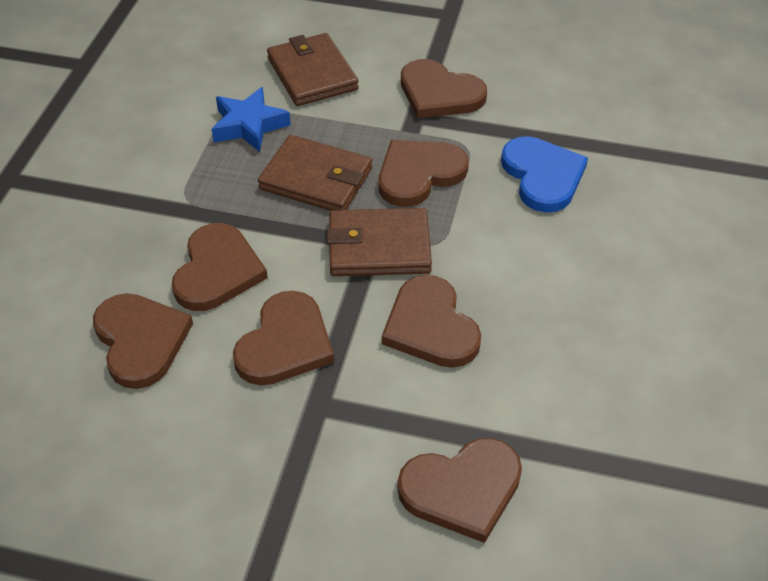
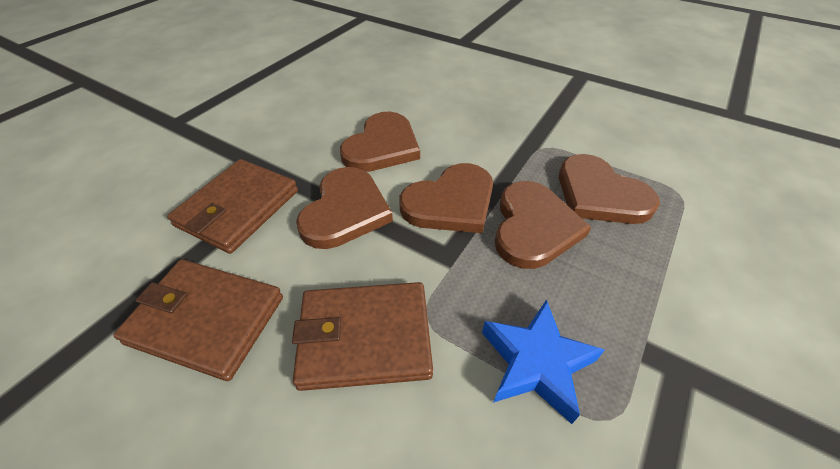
blue heart: 1 -> 0
brown heart: 7 -> 5

